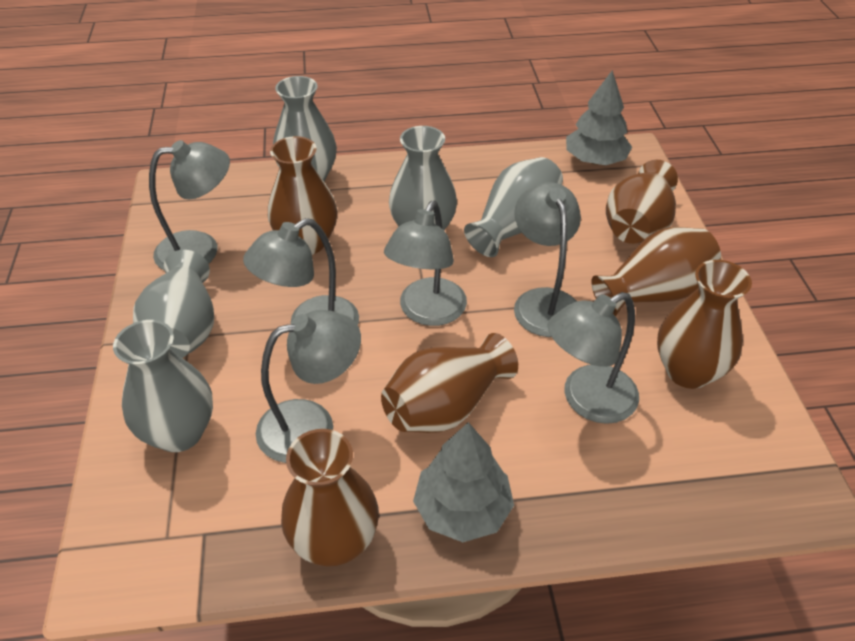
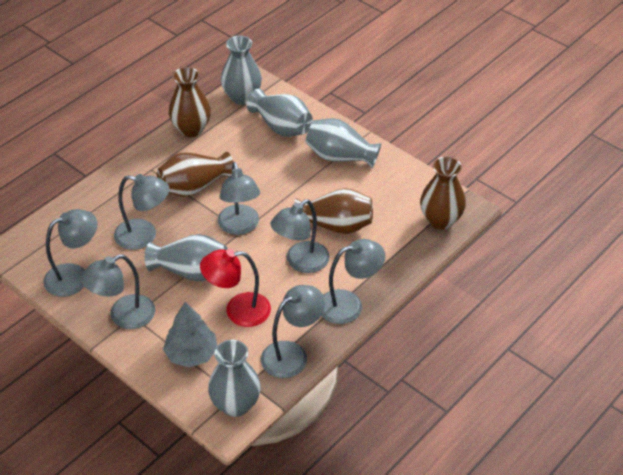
brown vase: 6 -> 4
grey lamp: 6 -> 7
grey tree: 2 -> 1
red lamp: 0 -> 1

